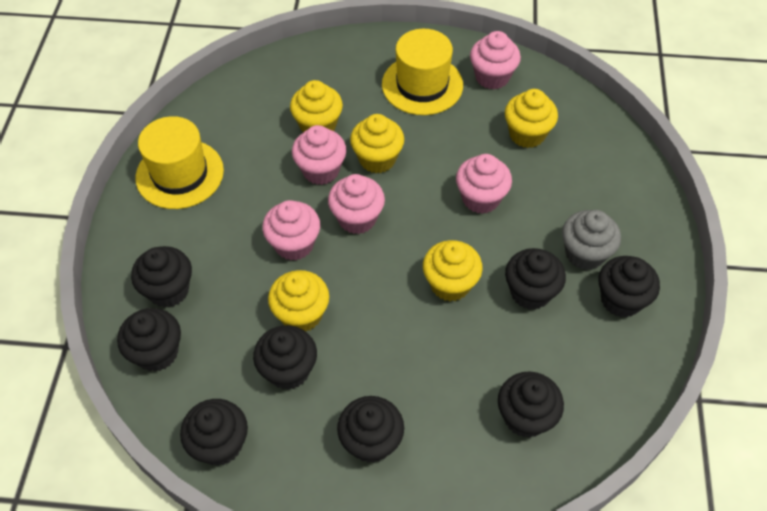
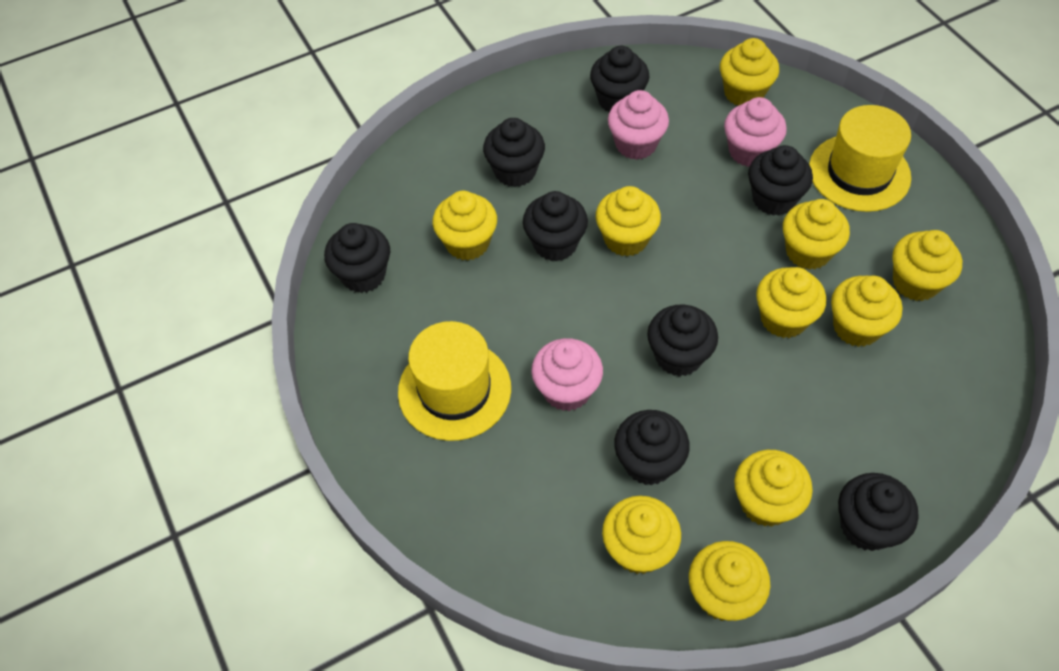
grey cupcake: 1 -> 0
pink cupcake: 5 -> 3
yellow cupcake: 5 -> 10

